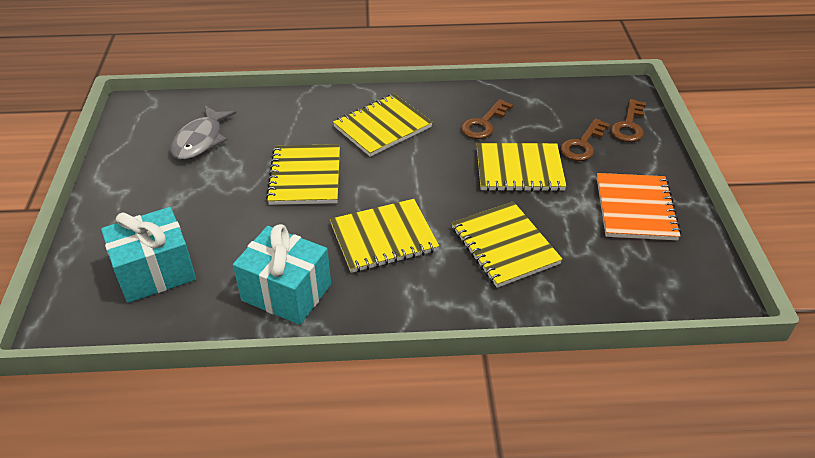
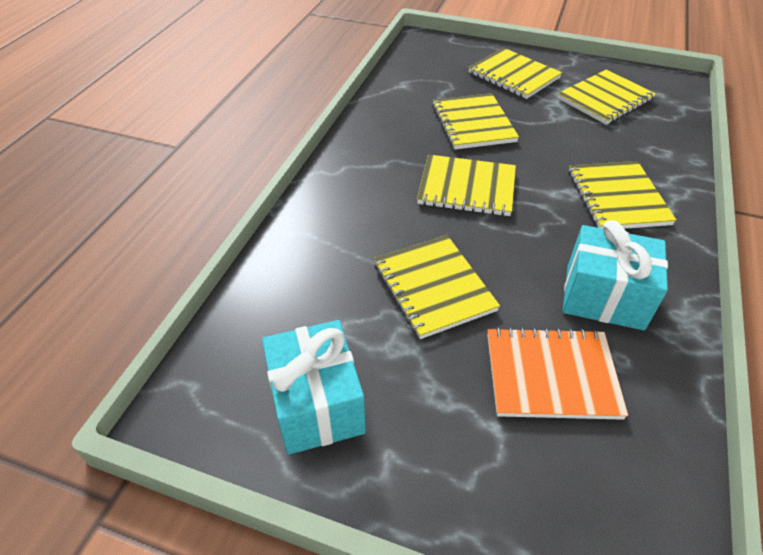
brown key: 3 -> 0
grey fish: 1 -> 0
yellow notebook: 5 -> 6

